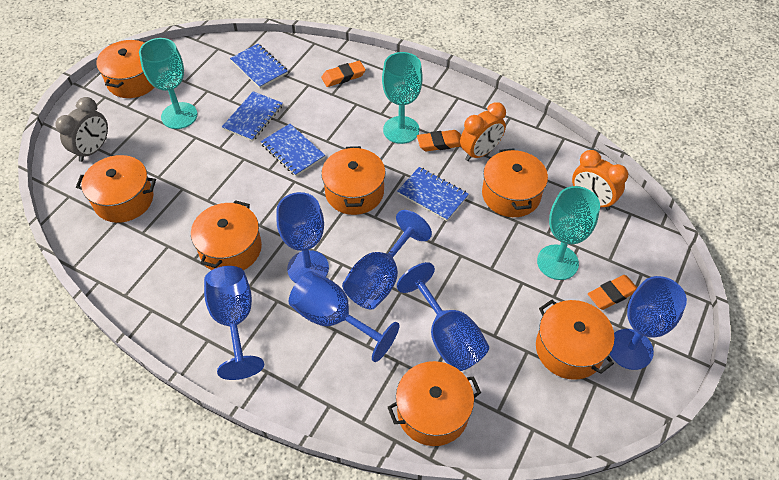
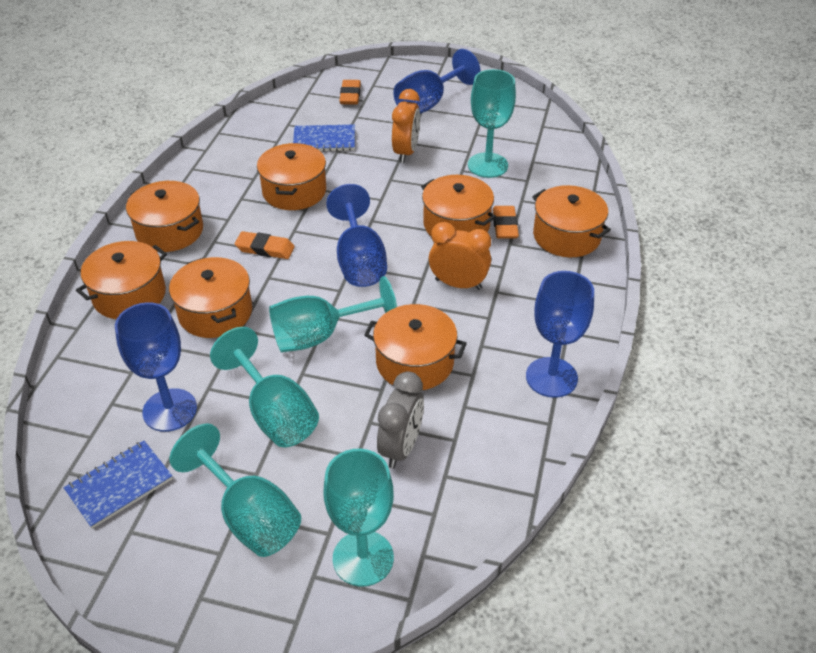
blue goblet: 6 -> 4
blue notebook: 4 -> 2
turquoise goblet: 3 -> 5

